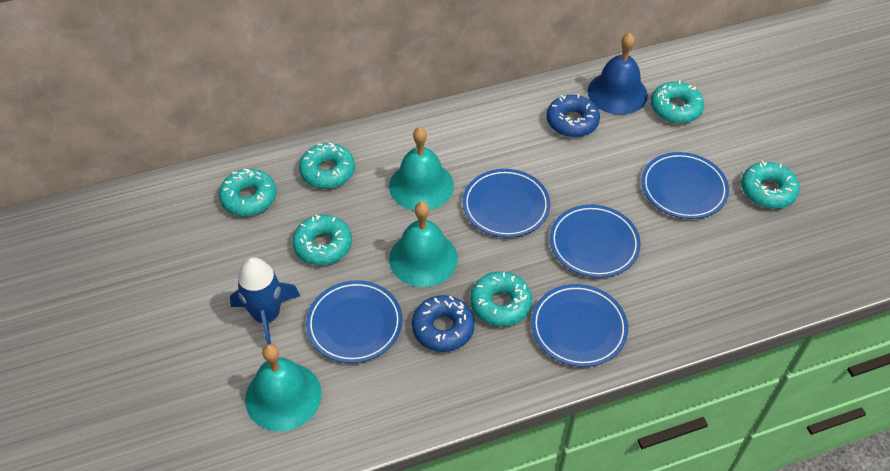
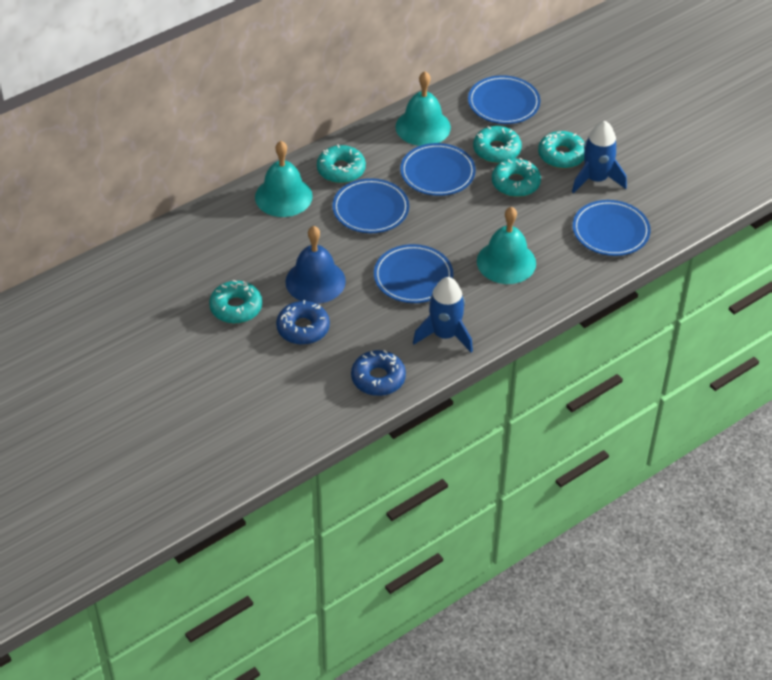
blue rocket: 1 -> 2
turquoise donut: 6 -> 5

